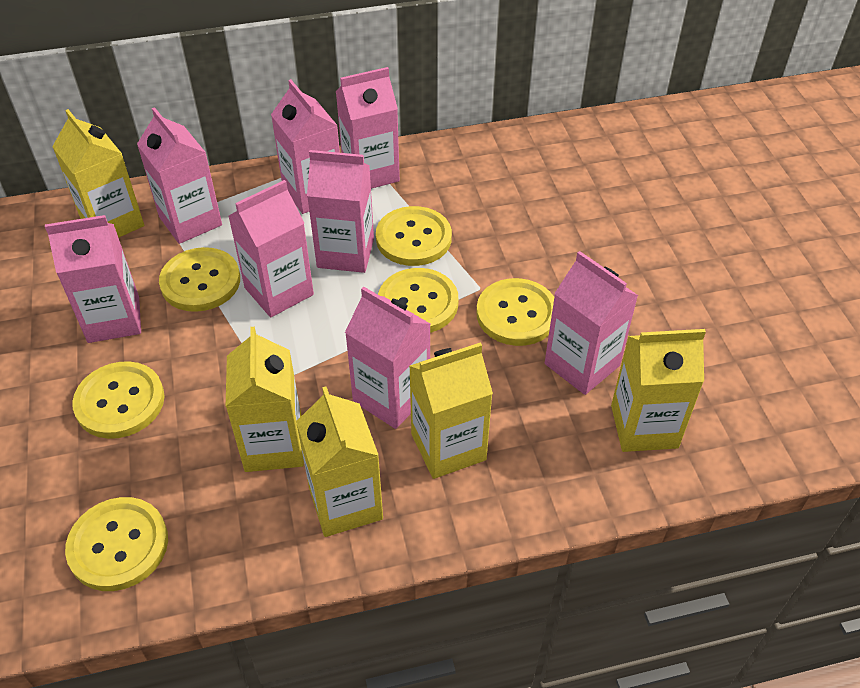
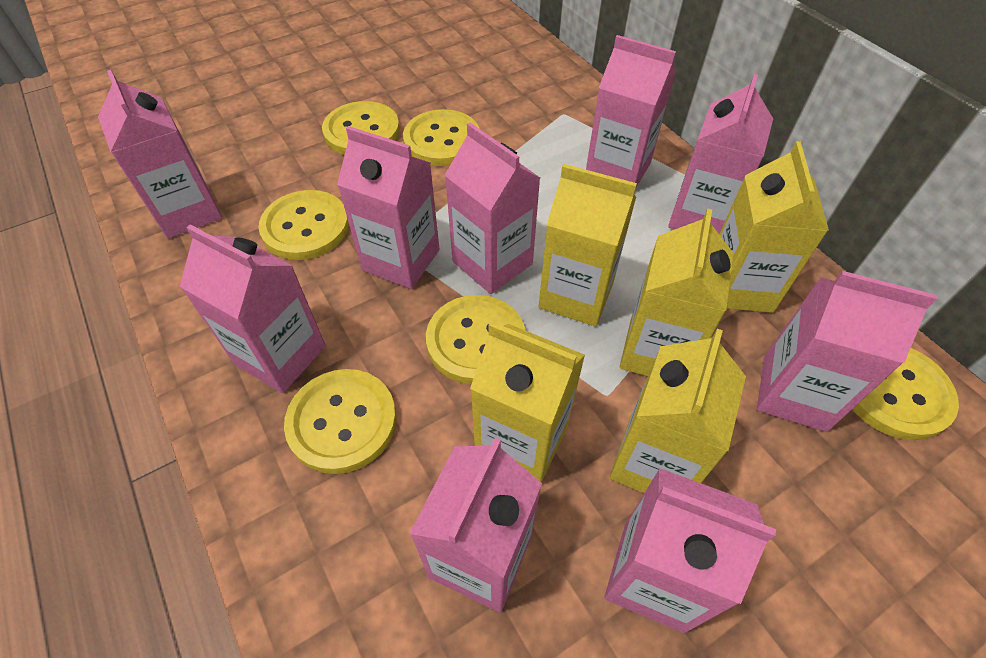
pink carton: 8 -> 9

